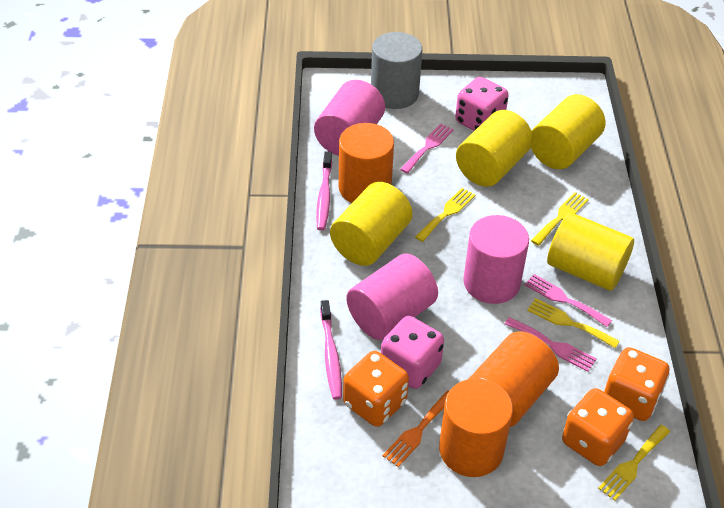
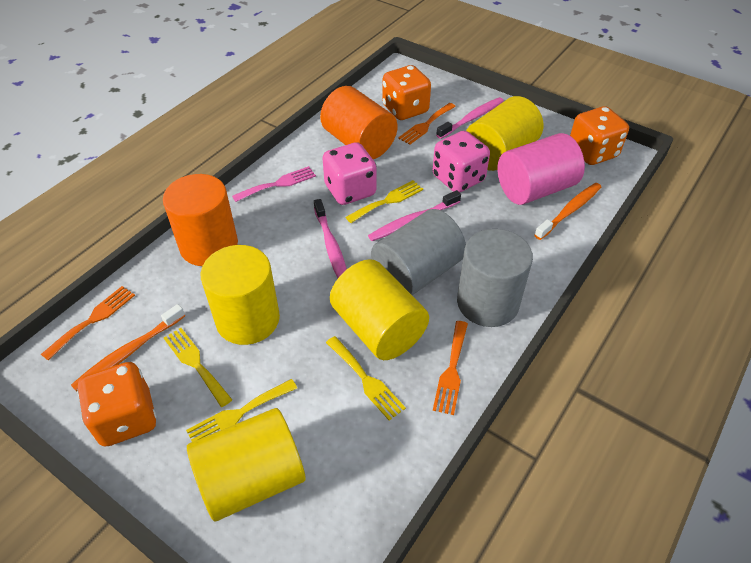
grey cylinder: 1 -> 2
orange cylinder: 3 -> 2
orange fork: 1 -> 3
orange toothbrush: 0 -> 2
pink cylinder: 3 -> 1
pink fork: 3 -> 1
pink toothbrush: 2 -> 3

